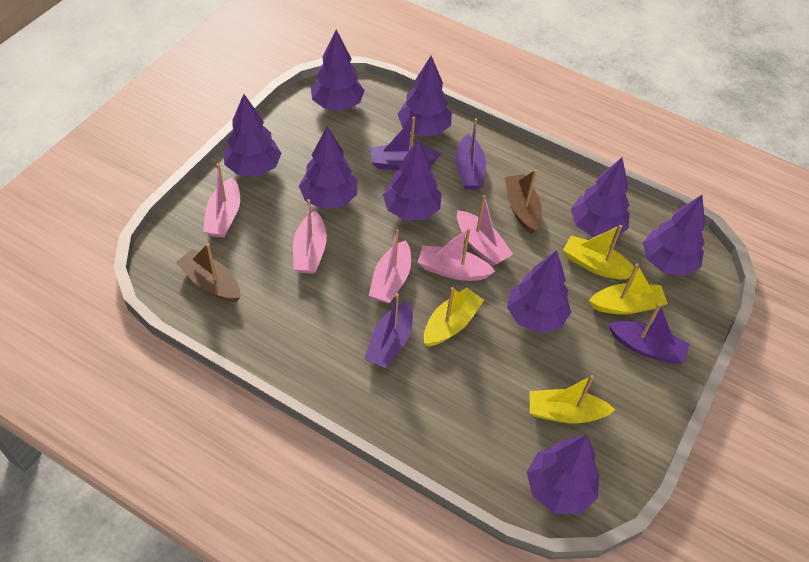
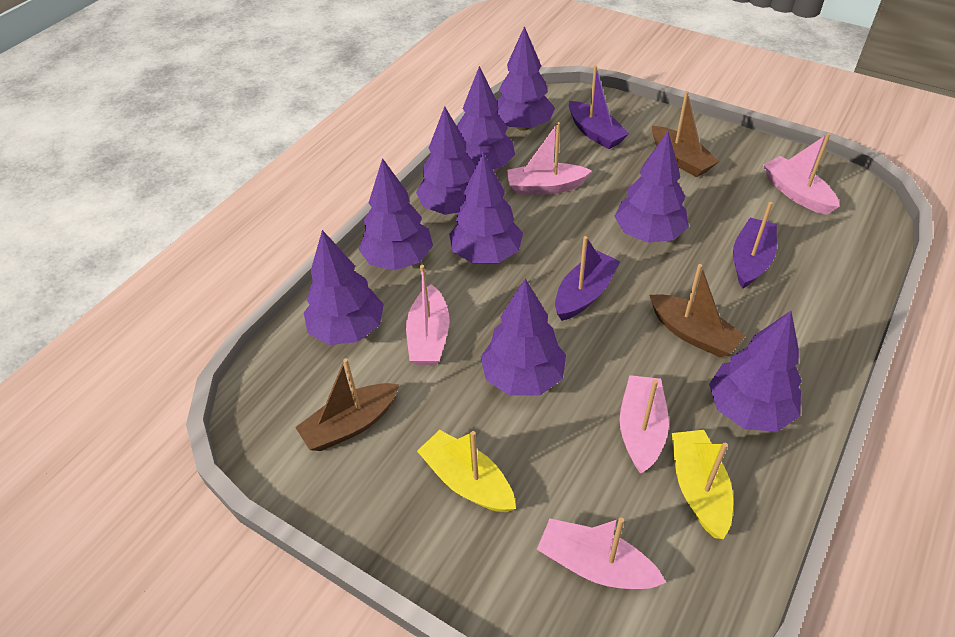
brown boat: 2 -> 3
purple boat: 4 -> 3
yellow boat: 4 -> 2

